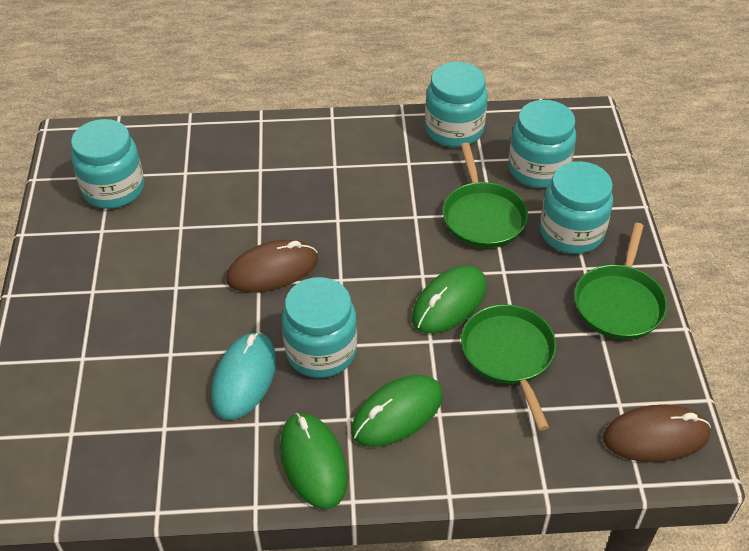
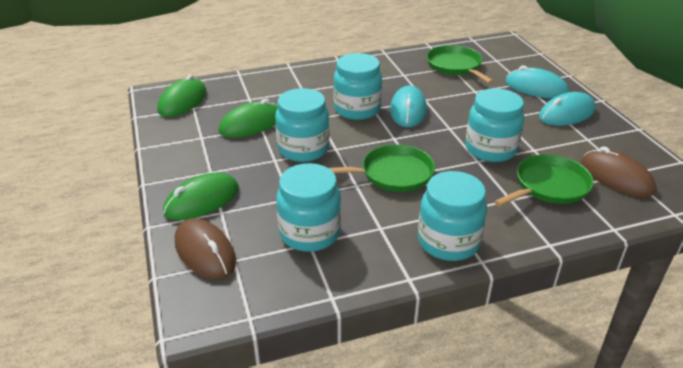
turquoise mouse: 1 -> 3

